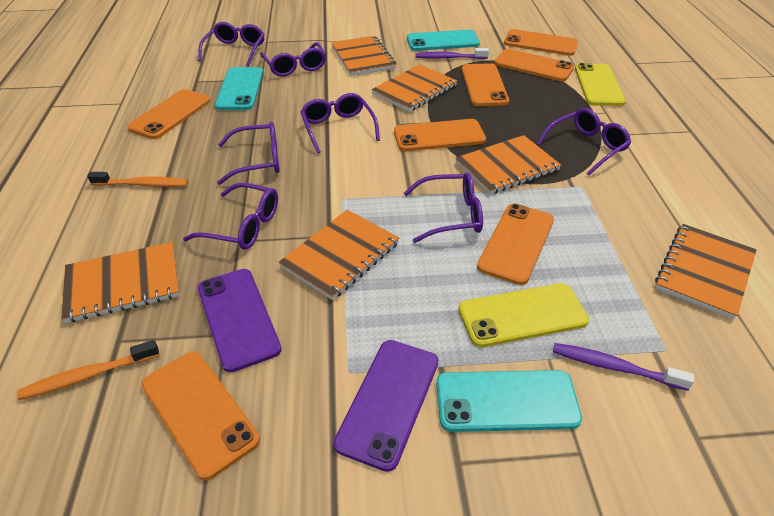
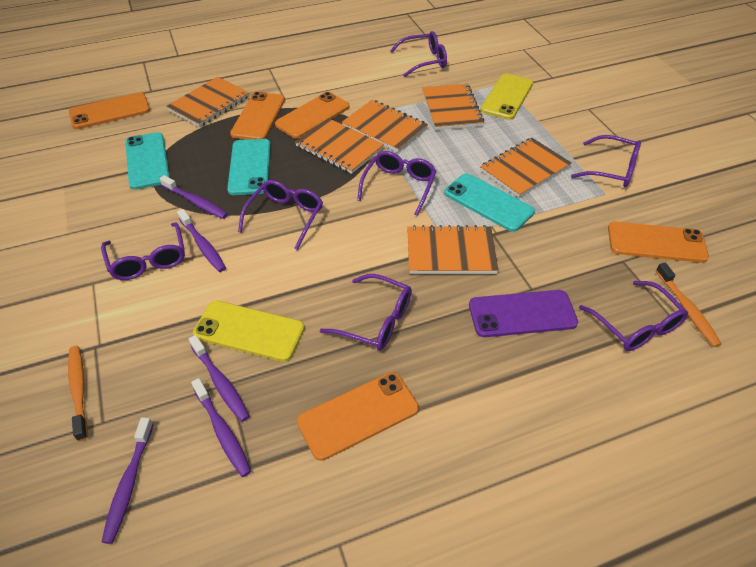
orange phone: 7 -> 5
purple phone: 2 -> 1
purple toothbrush: 2 -> 5

